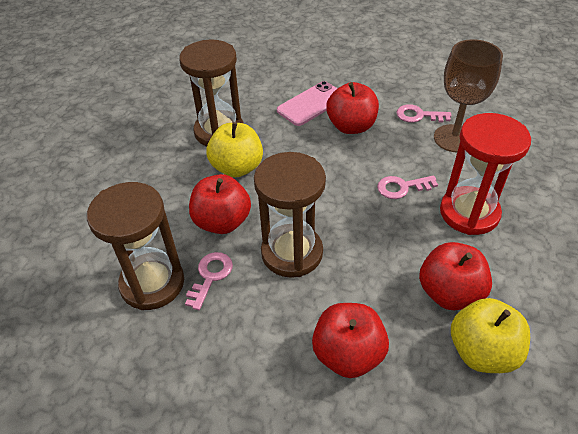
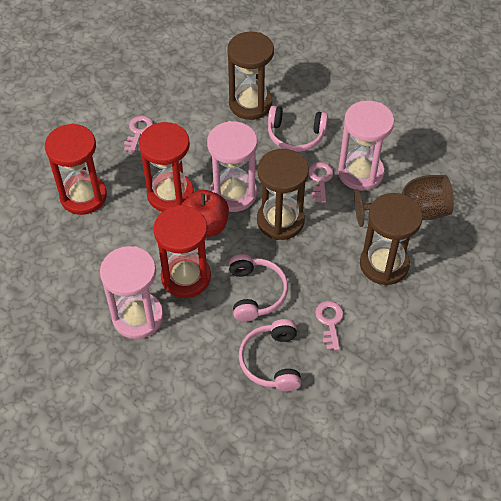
pink headphones: 0 -> 3
pink hourglass: 0 -> 3
pink phone: 1 -> 0
red apple: 4 -> 1
red hourglass: 1 -> 3
yellow apple: 2 -> 0

